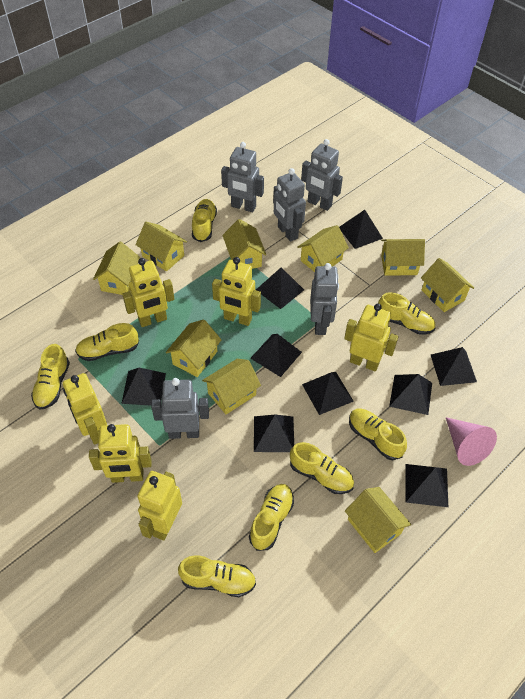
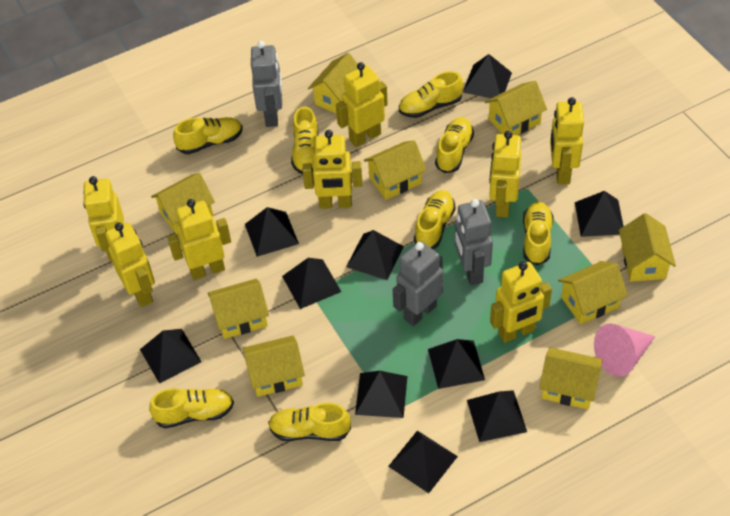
black pyramid: 9 -> 10
grey robot: 5 -> 3
yellow robot: 6 -> 8

